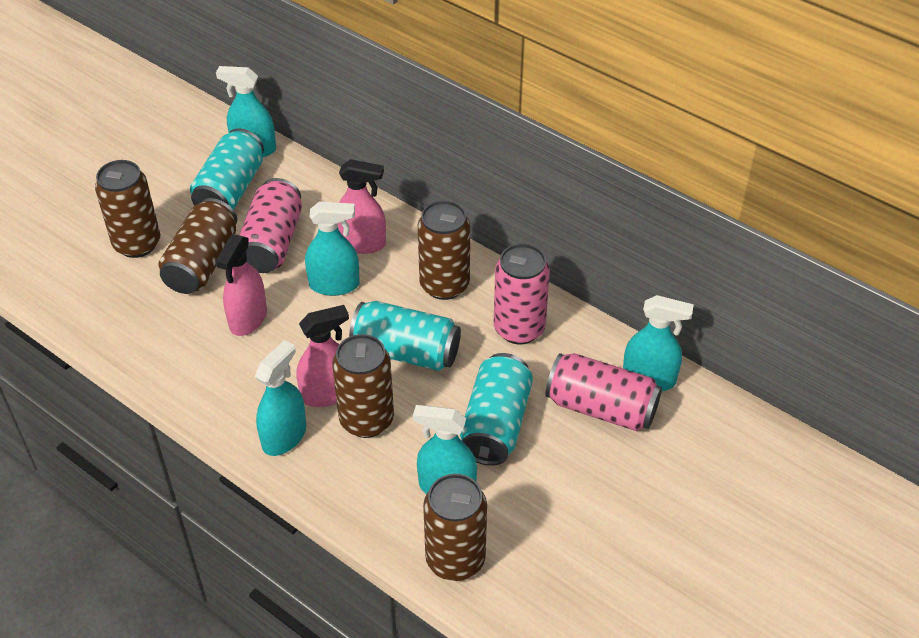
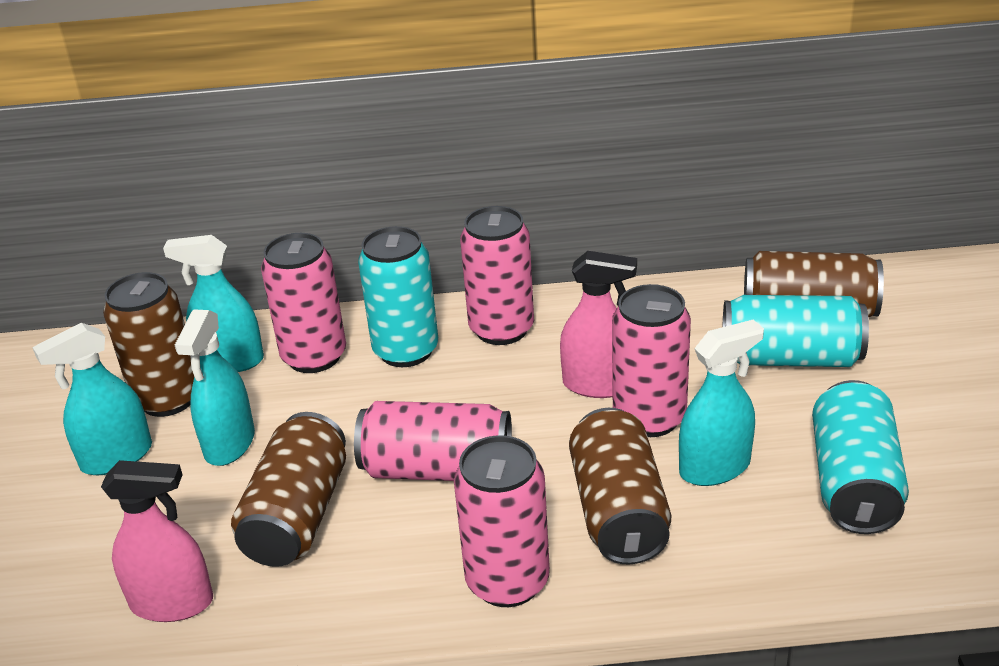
brown can: 5 -> 4
pink can: 3 -> 5
pink spray bottle: 3 -> 2
turquoise spray bottle: 5 -> 4

